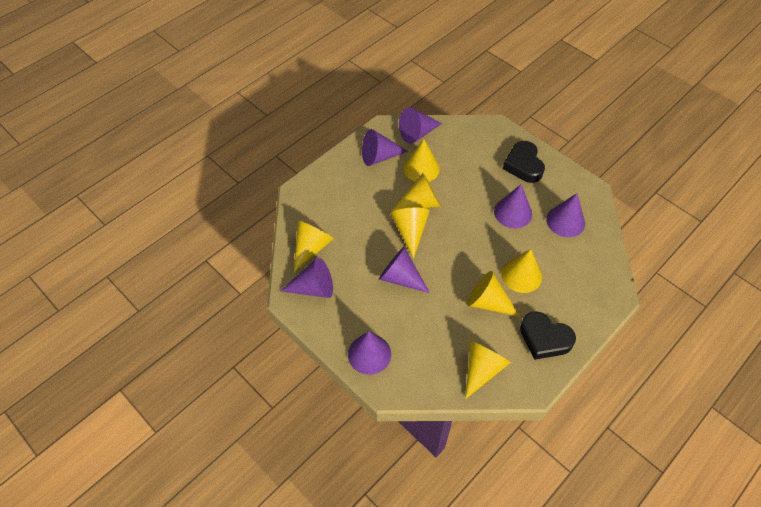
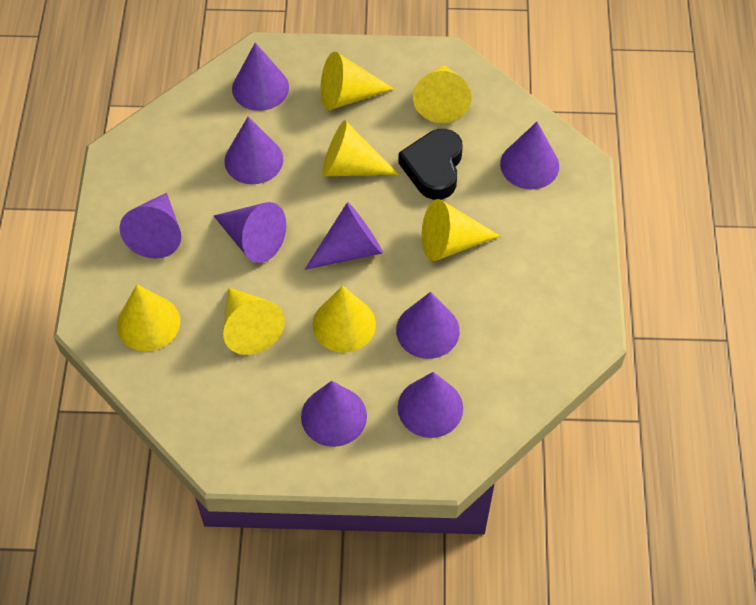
black heart: 2 -> 1
purple cone: 7 -> 9

